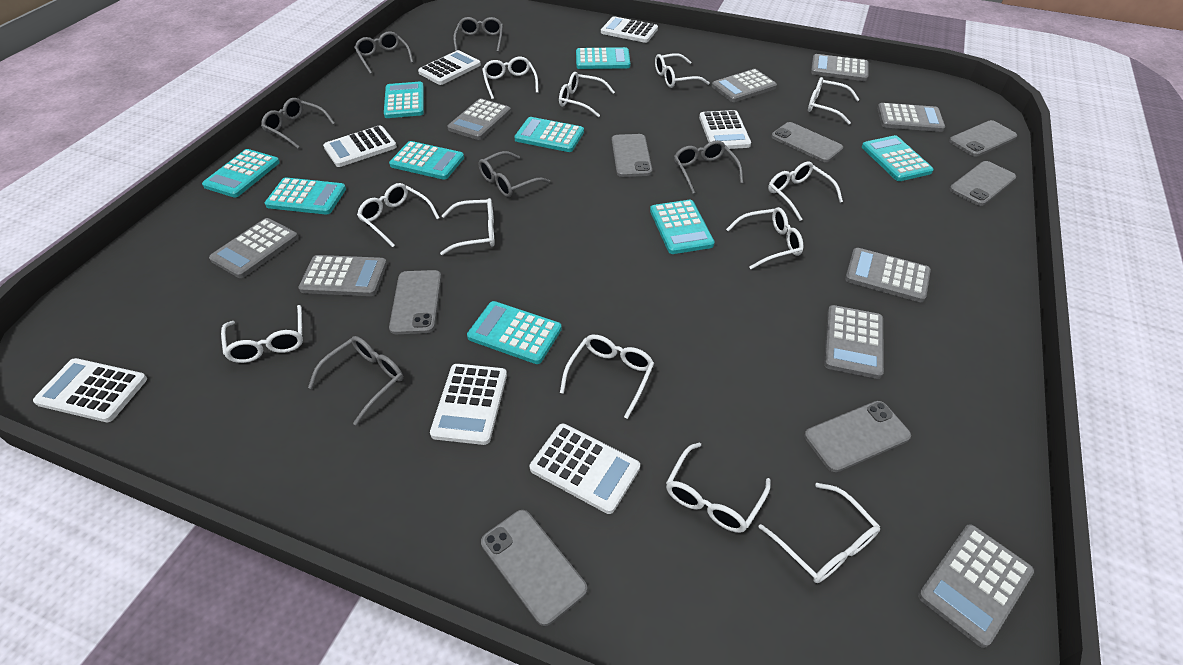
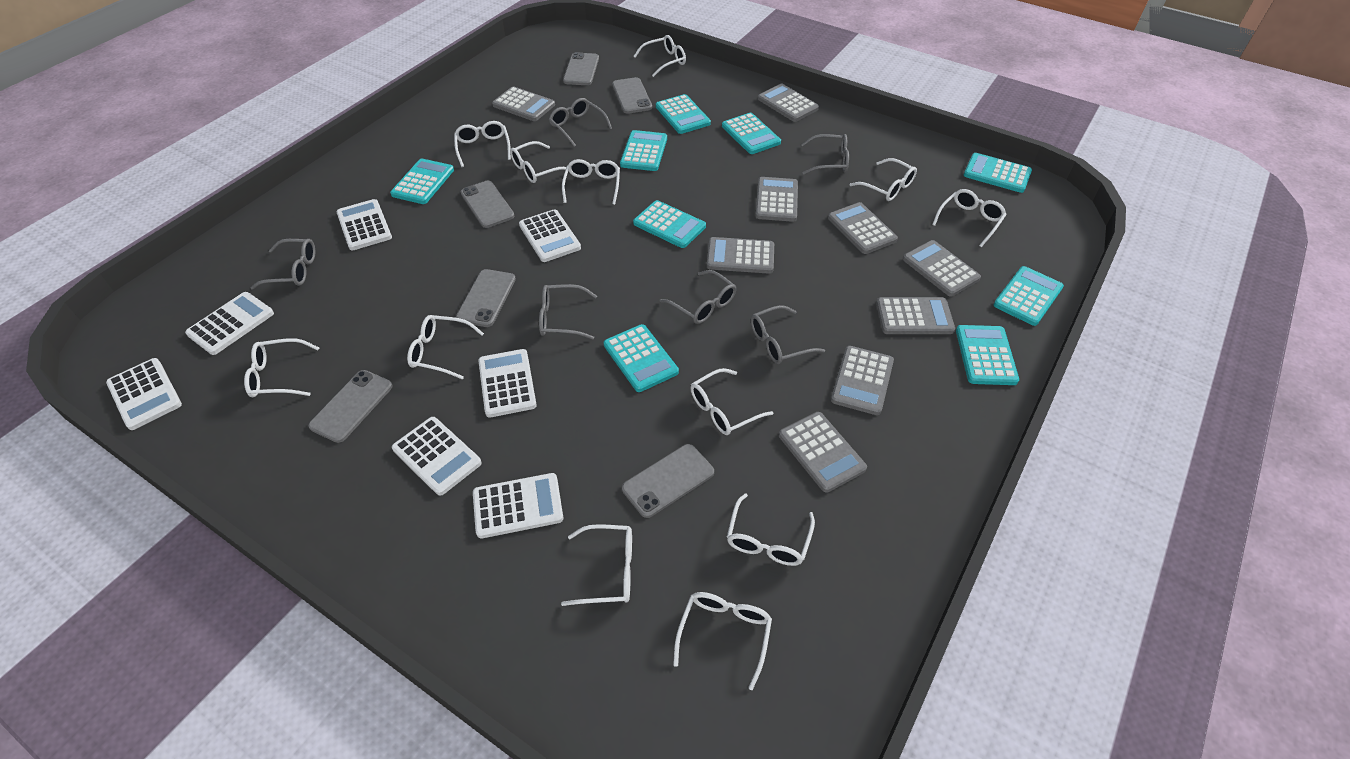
grey phone: 7 -> 6

